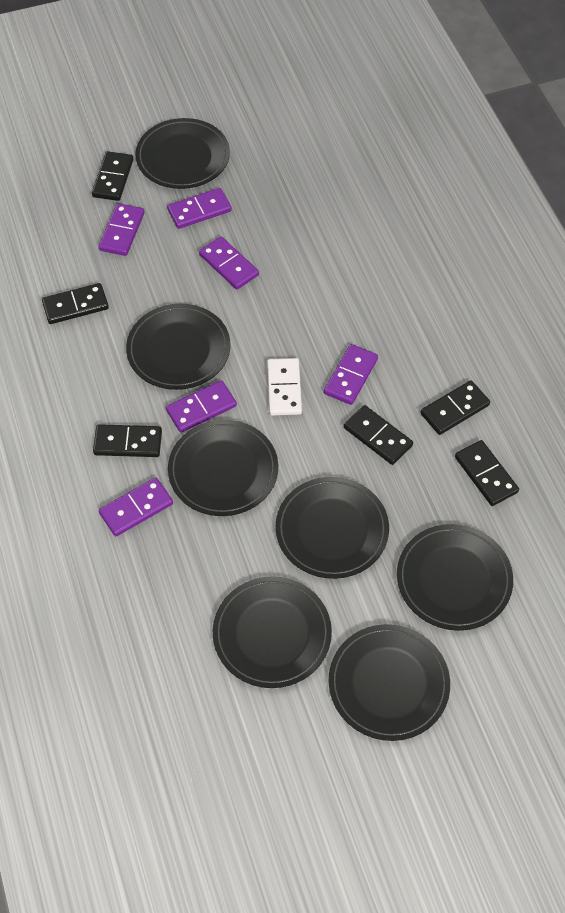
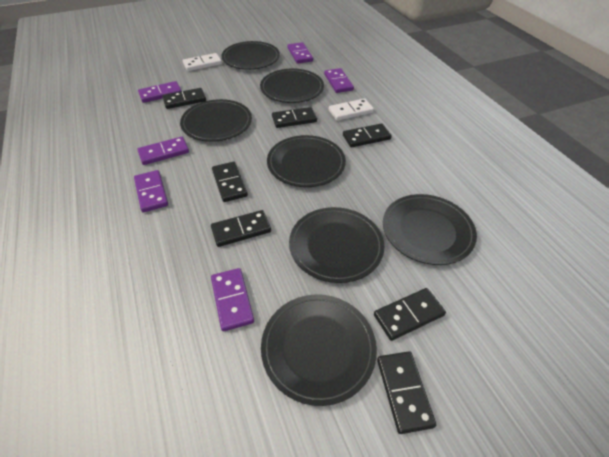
black domino: 6 -> 7
white domino: 1 -> 2

